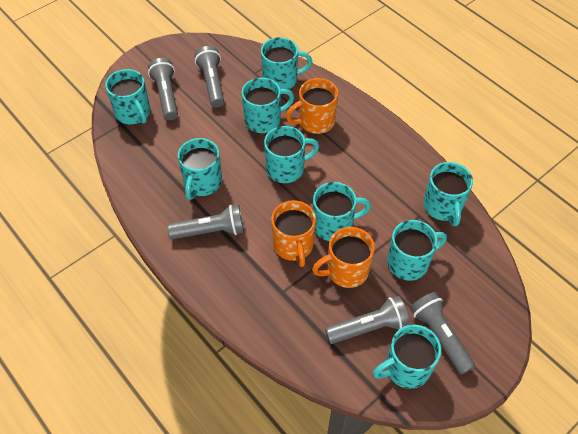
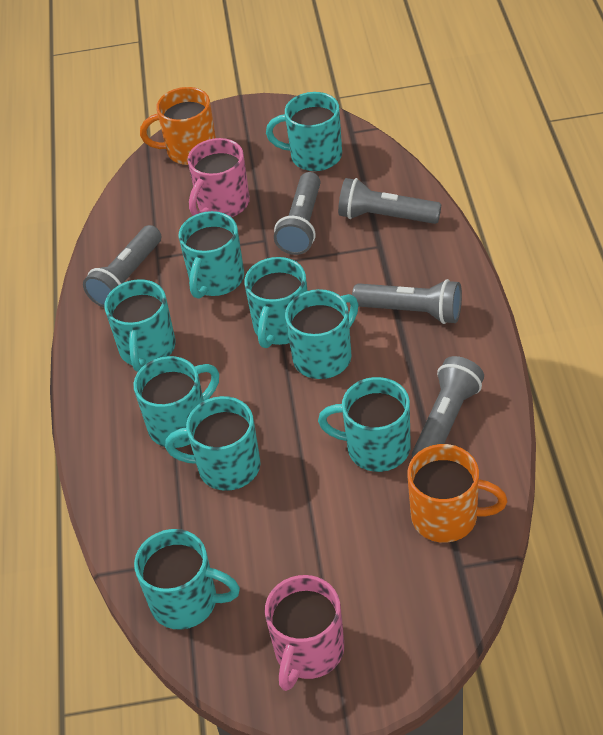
orange mug: 3 -> 2
pink mug: 0 -> 2

